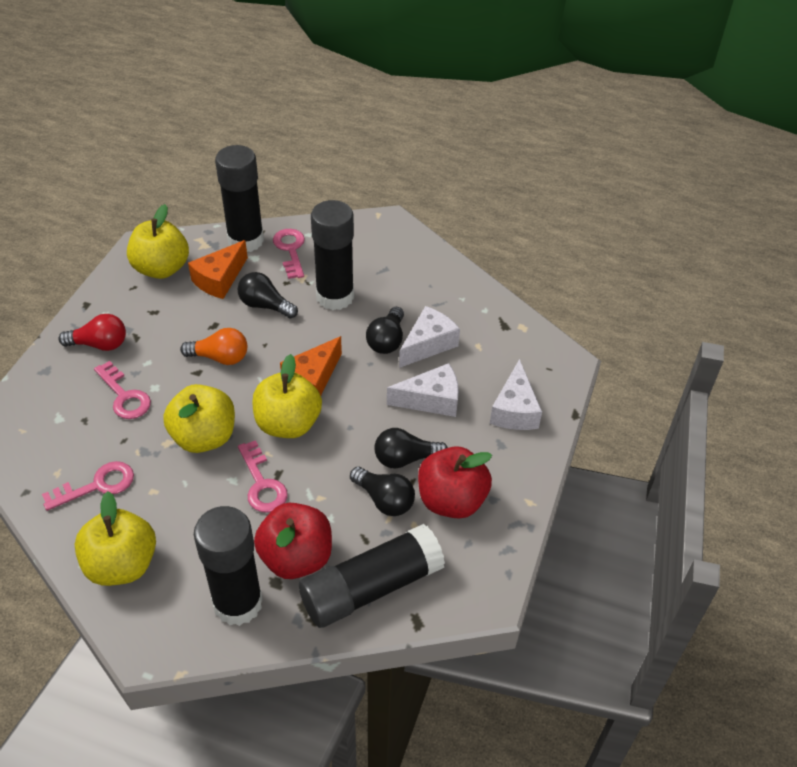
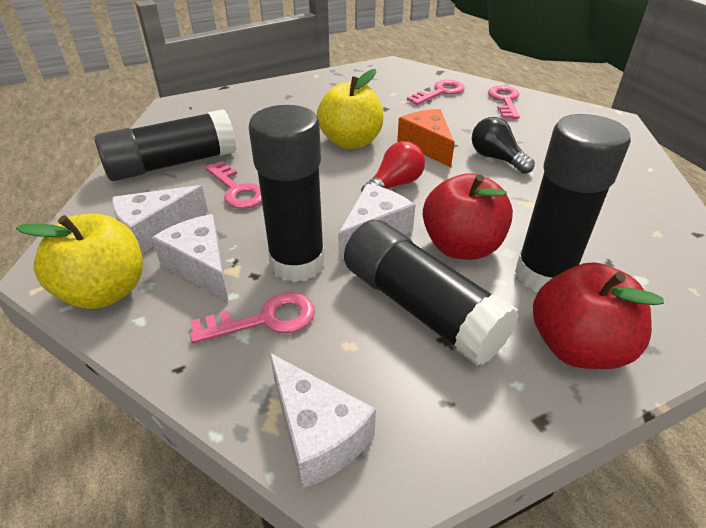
black light bulb: 4 -> 1
orange cheese: 2 -> 1
orange light bulb: 1 -> 0
white cheese: 3 -> 4
yellow apple: 4 -> 2

